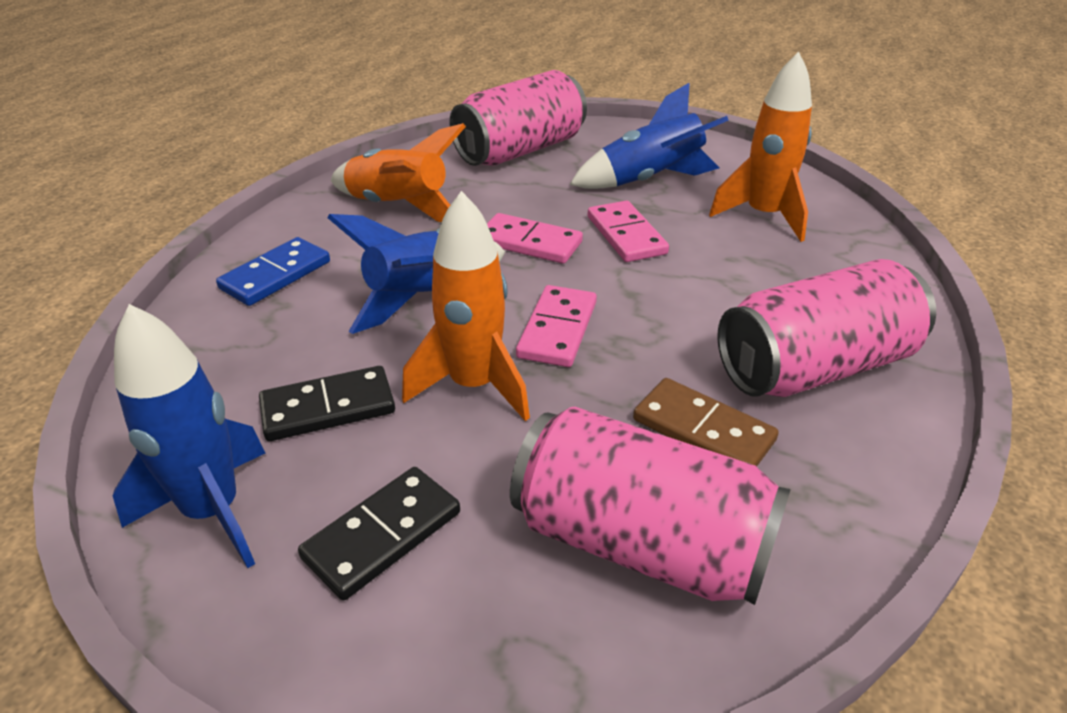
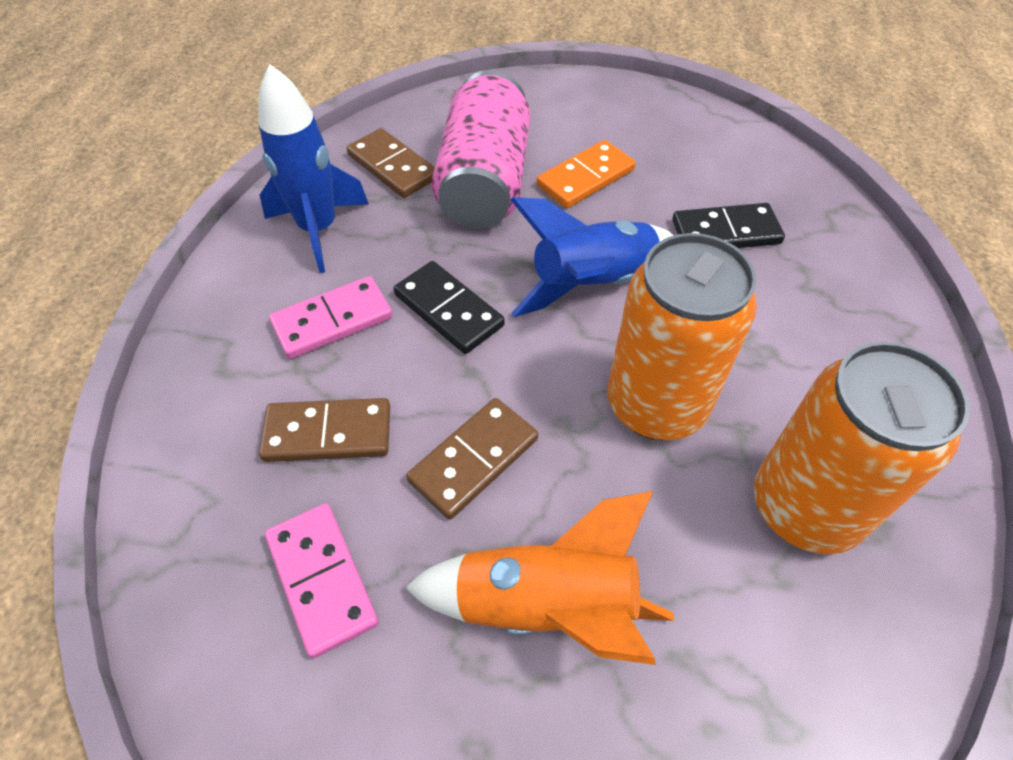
blue domino: 1 -> 0
blue rocket: 3 -> 2
brown domino: 1 -> 3
orange can: 0 -> 2
orange domino: 0 -> 1
orange rocket: 3 -> 1
pink can: 3 -> 1
pink domino: 3 -> 2

